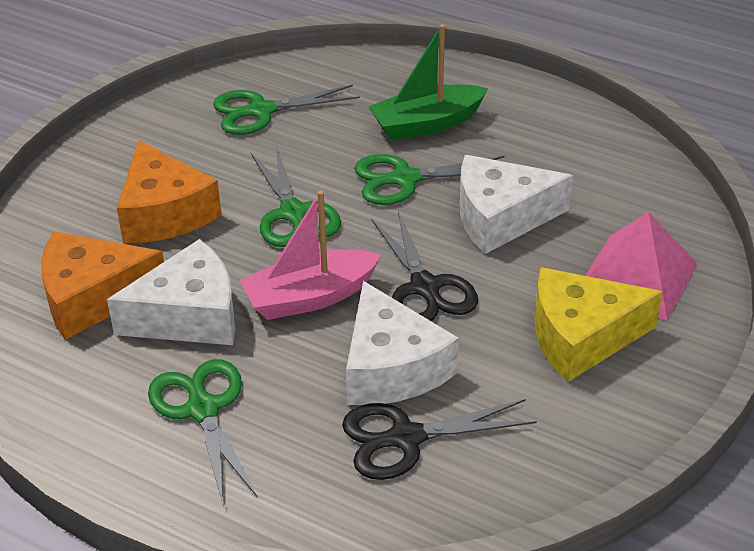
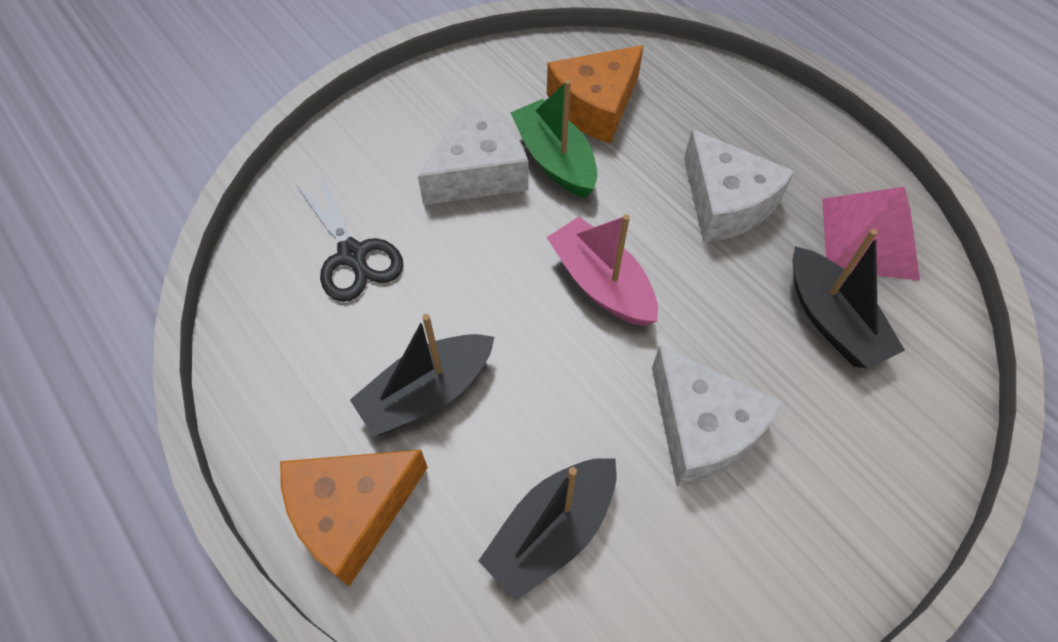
black boat: 0 -> 3
black scissors: 2 -> 1
green scissors: 4 -> 0
yellow cheese: 1 -> 0

